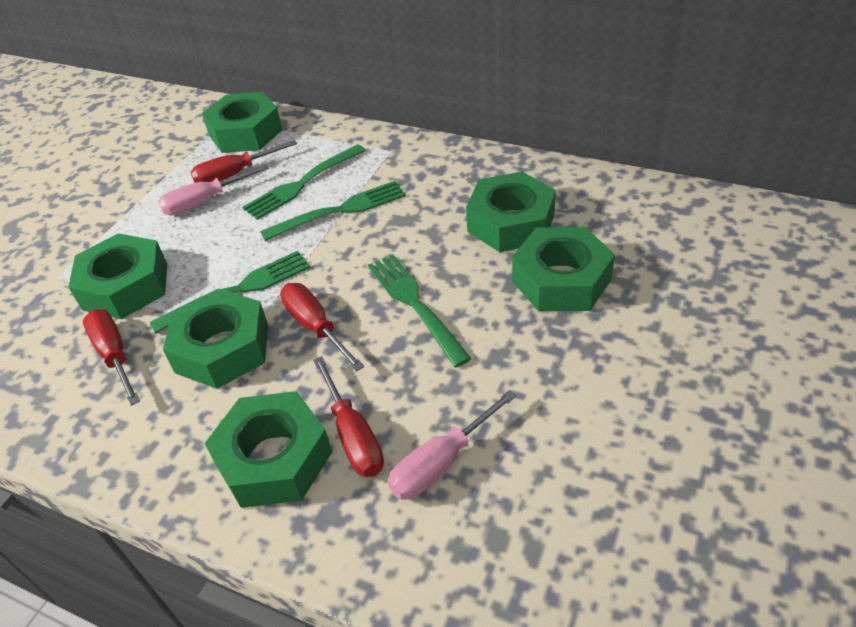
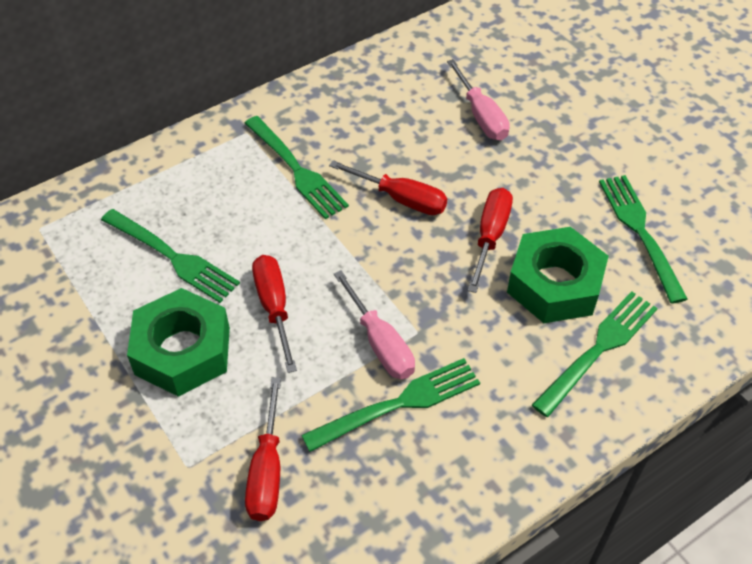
green fork: 4 -> 5
green nut: 6 -> 2

